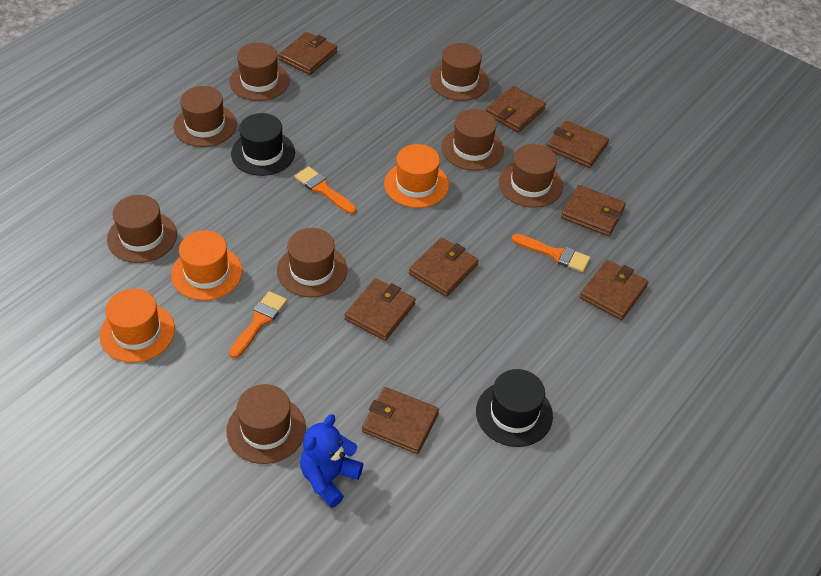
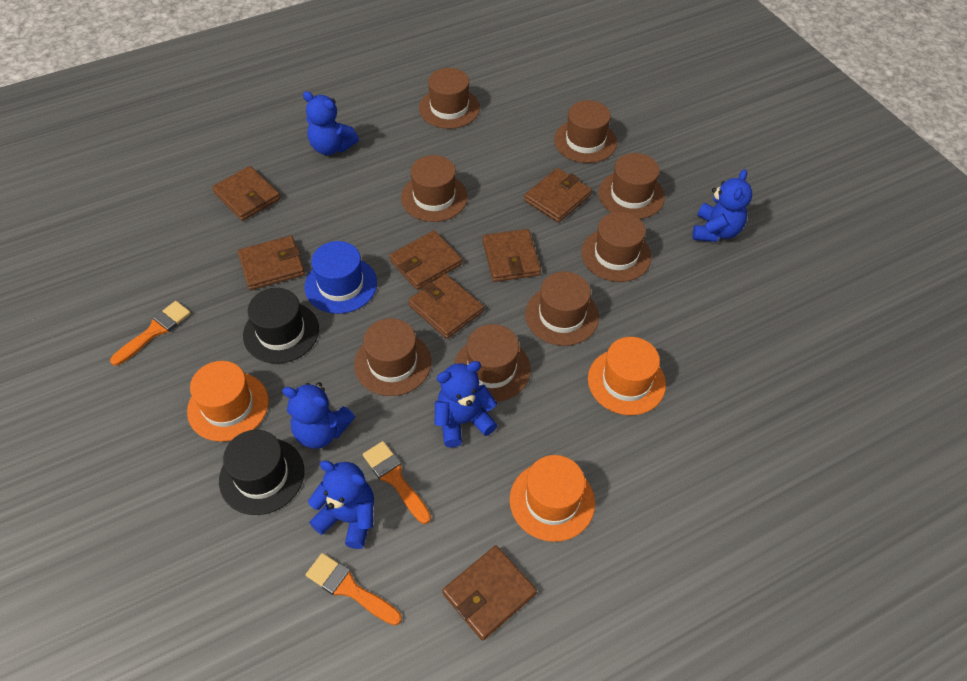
blue hat: 0 -> 1
blue teddy bear: 1 -> 5
brown wallet: 8 -> 7

